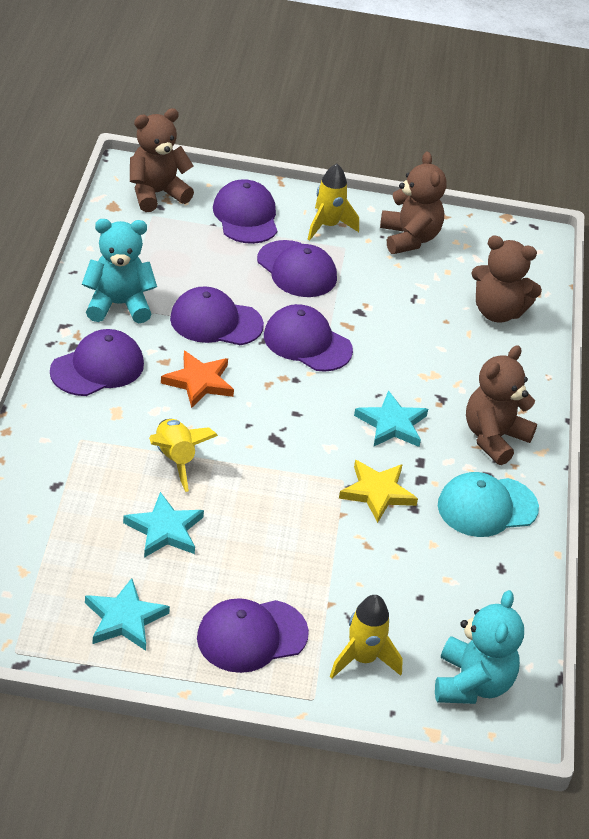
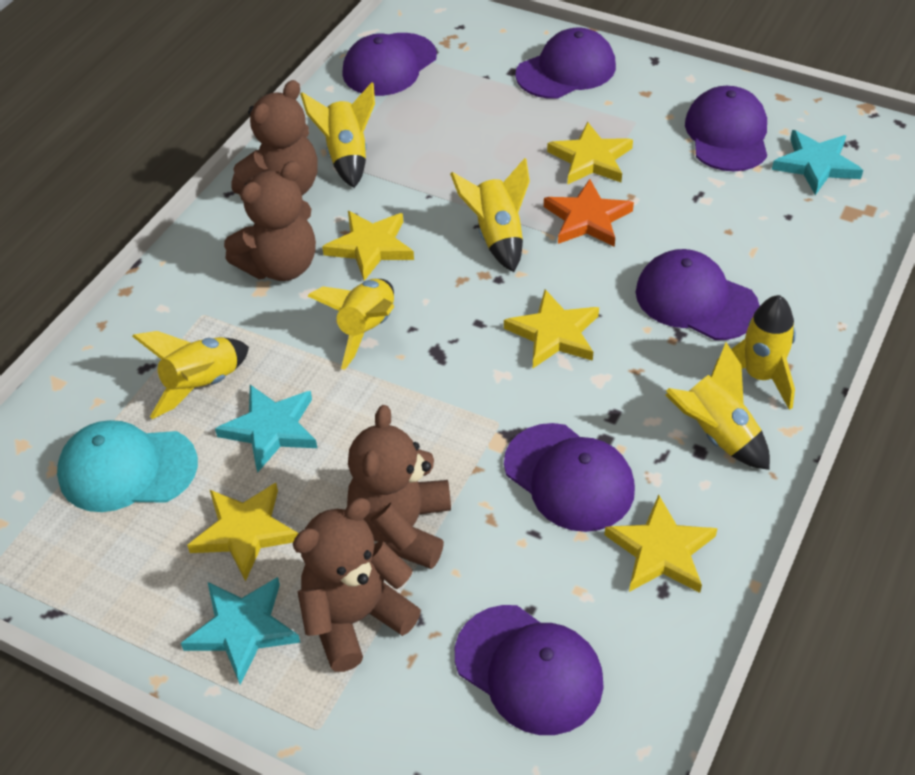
turquoise teddy bear: 2 -> 0
yellow rocket: 3 -> 6
yellow star: 1 -> 5

